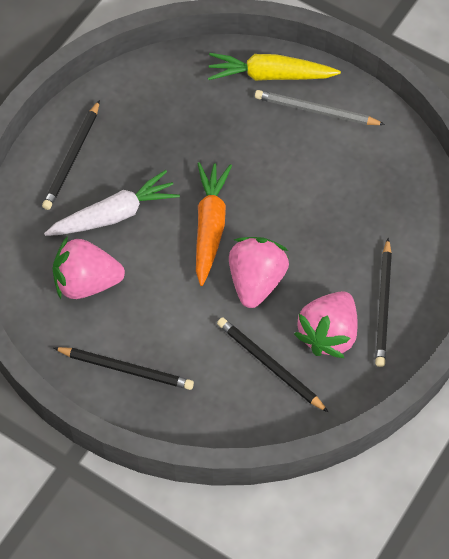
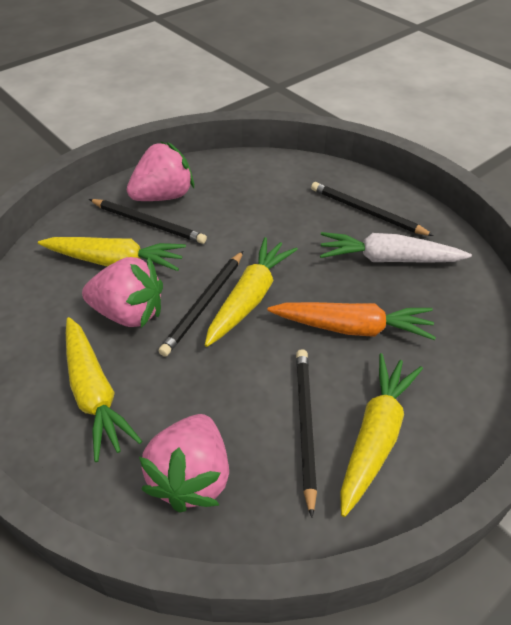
grey pencil: 1 -> 0
yellow carrot: 1 -> 4

